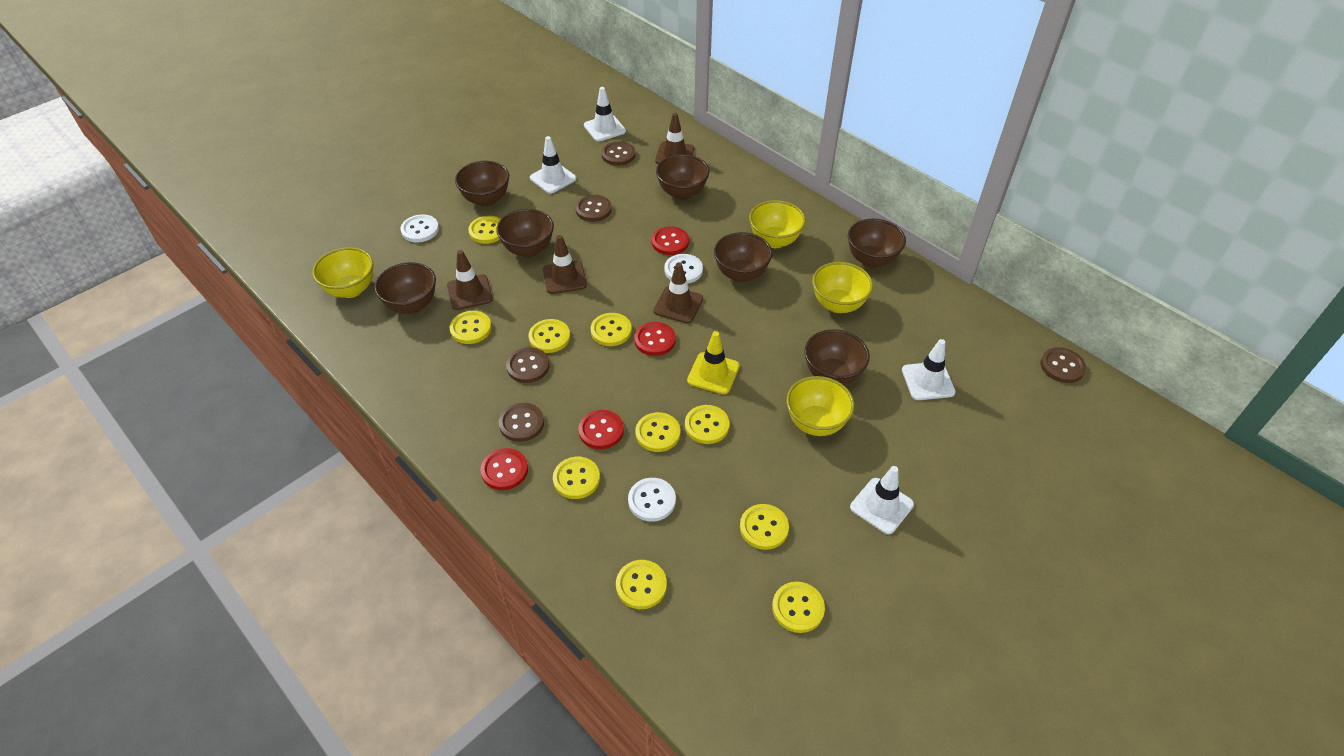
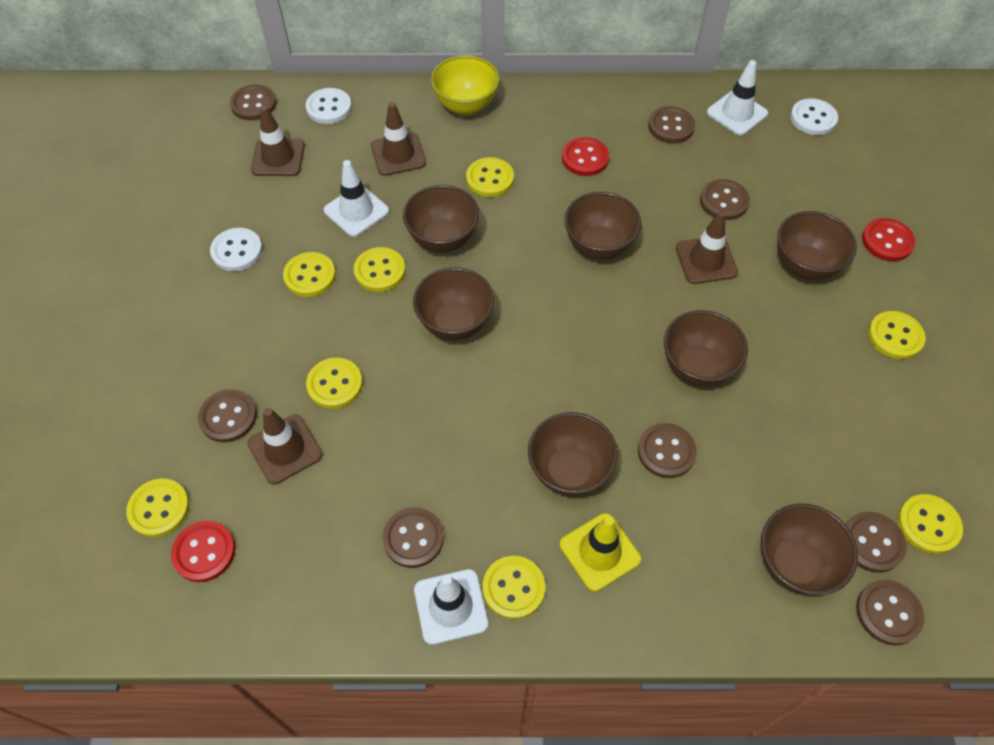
brown button: 5 -> 8
red button: 4 -> 3
white traffic cone: 4 -> 3
yellow bowl: 4 -> 1
yellow button: 10 -> 8

